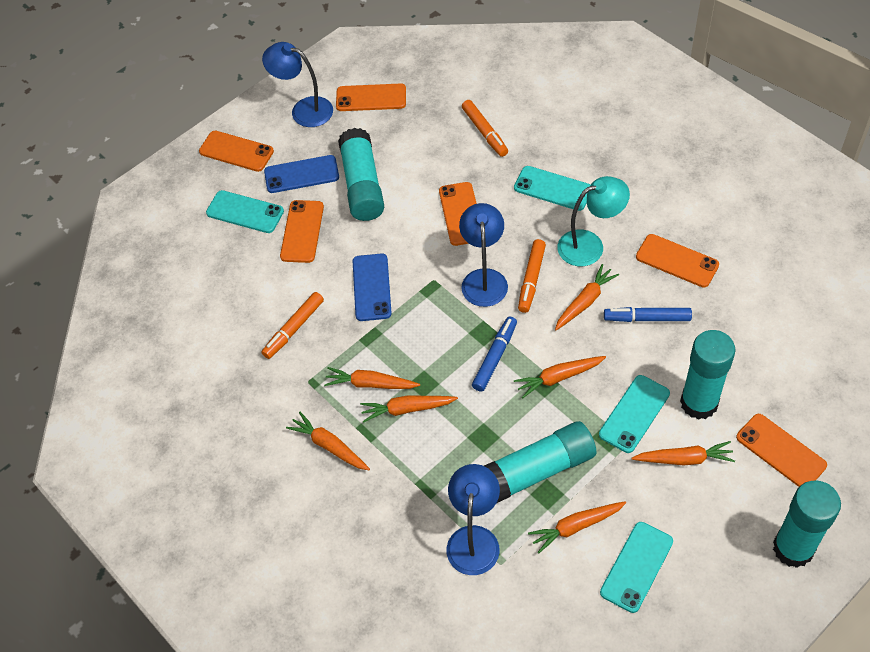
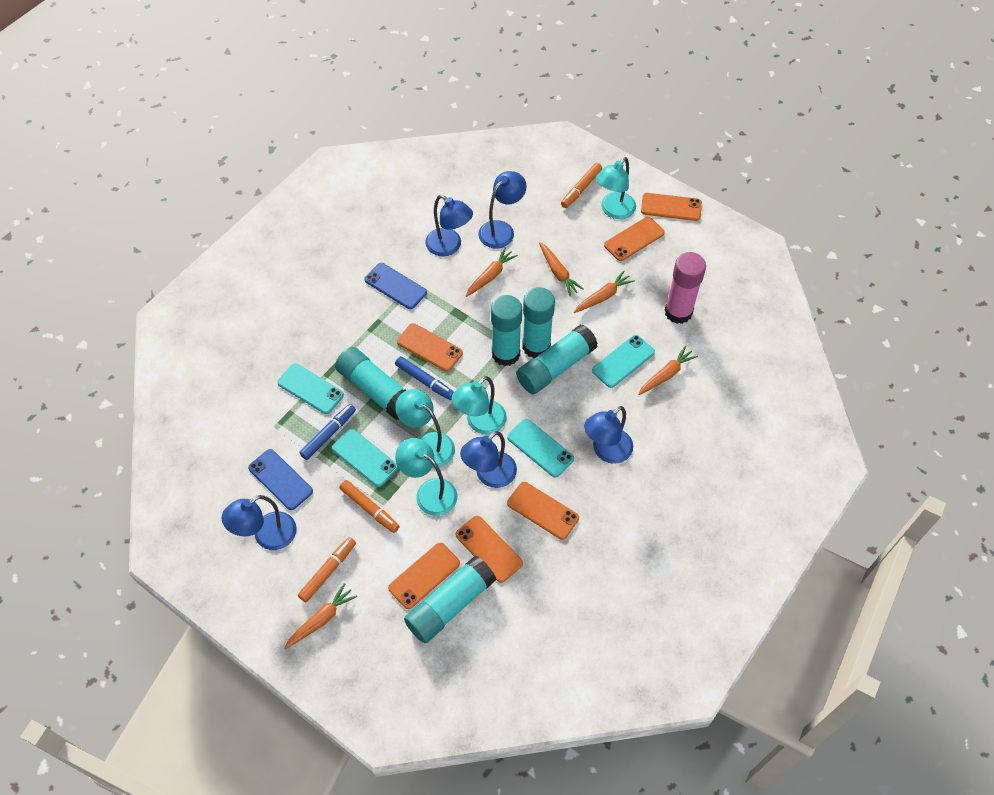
blue lamp: 3 -> 5
orange carrot: 7 -> 5
pink glue stick: 0 -> 1
turquoise glue stick: 4 -> 5
turquoise lamp: 1 -> 4

